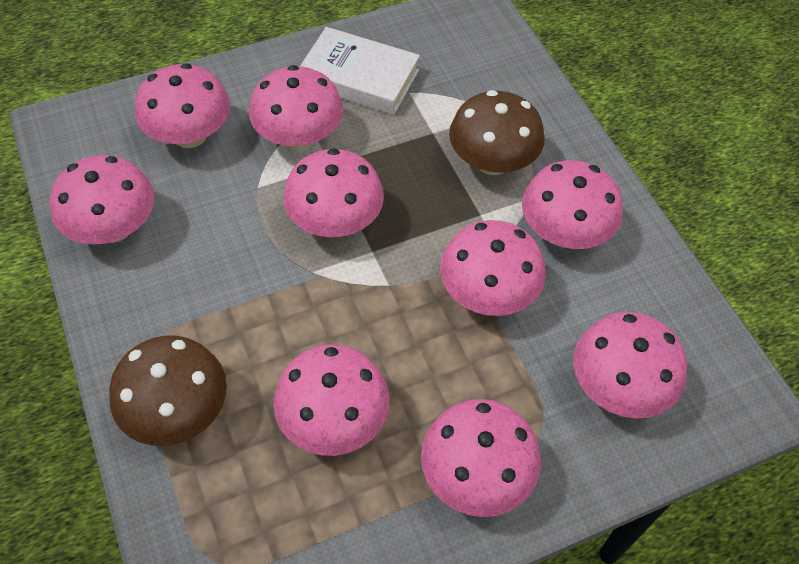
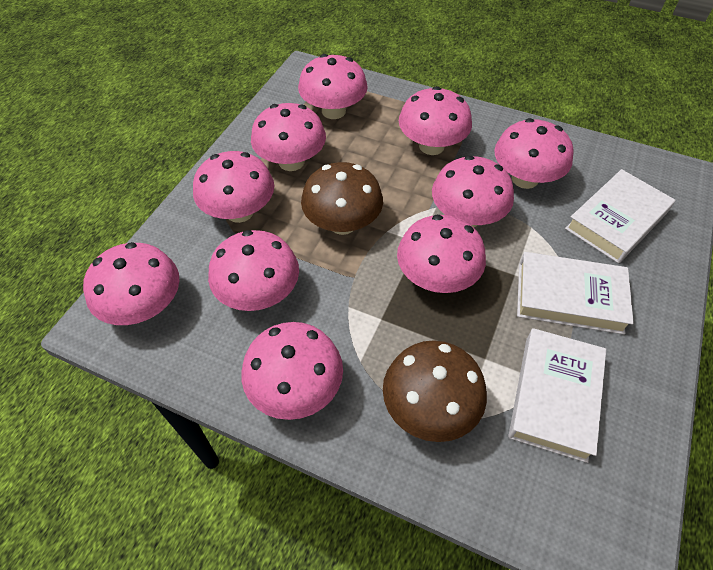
pink mushroom: 9 -> 10
white book: 1 -> 3

